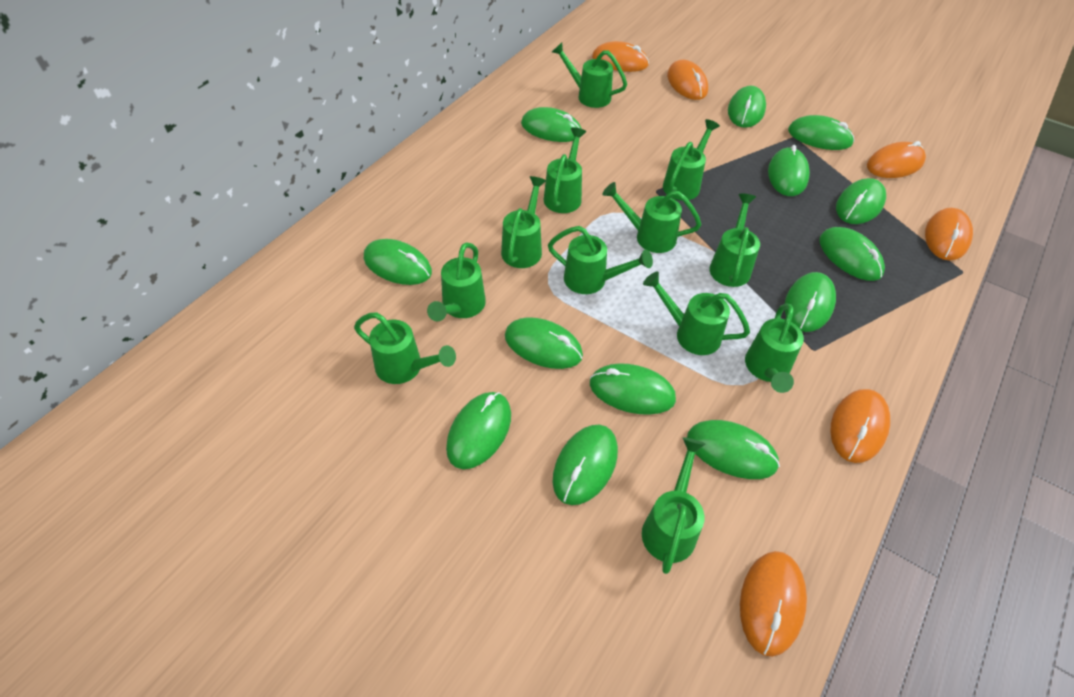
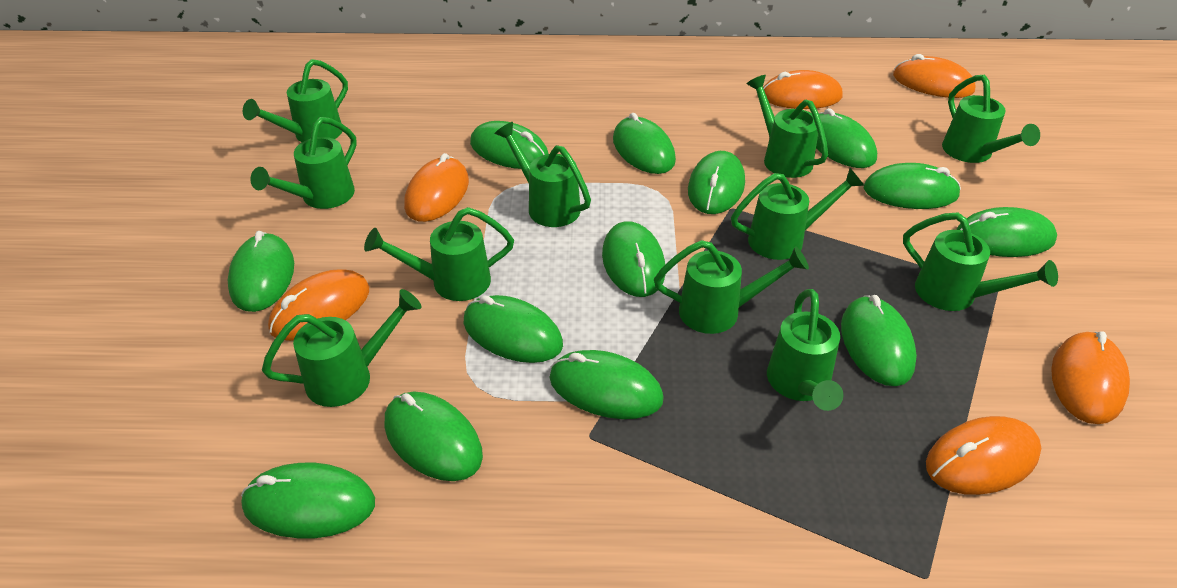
green watering can: 12 -> 11

